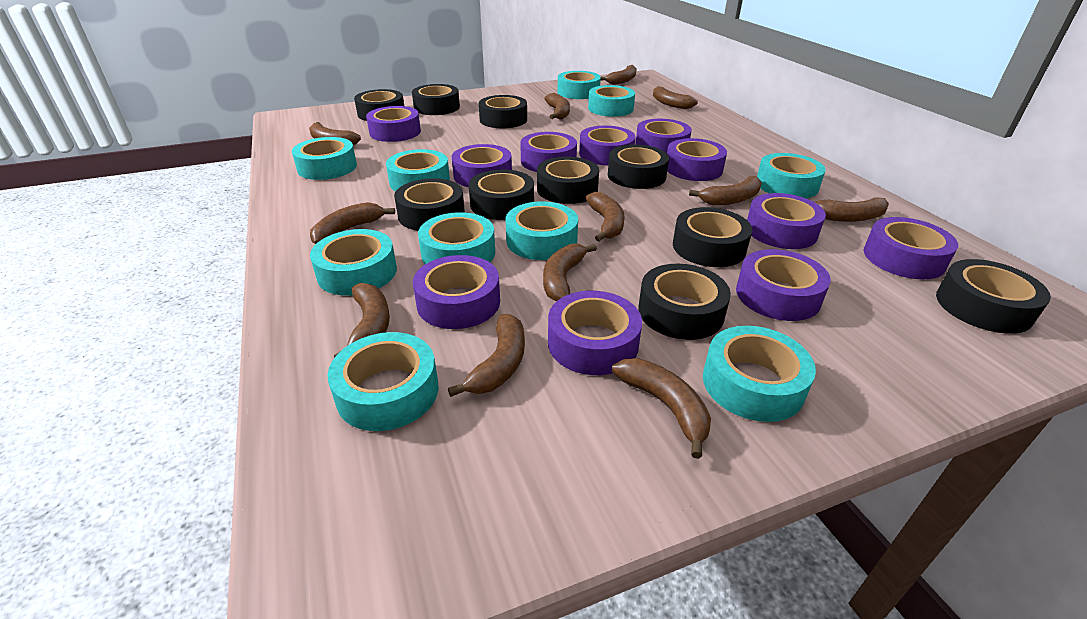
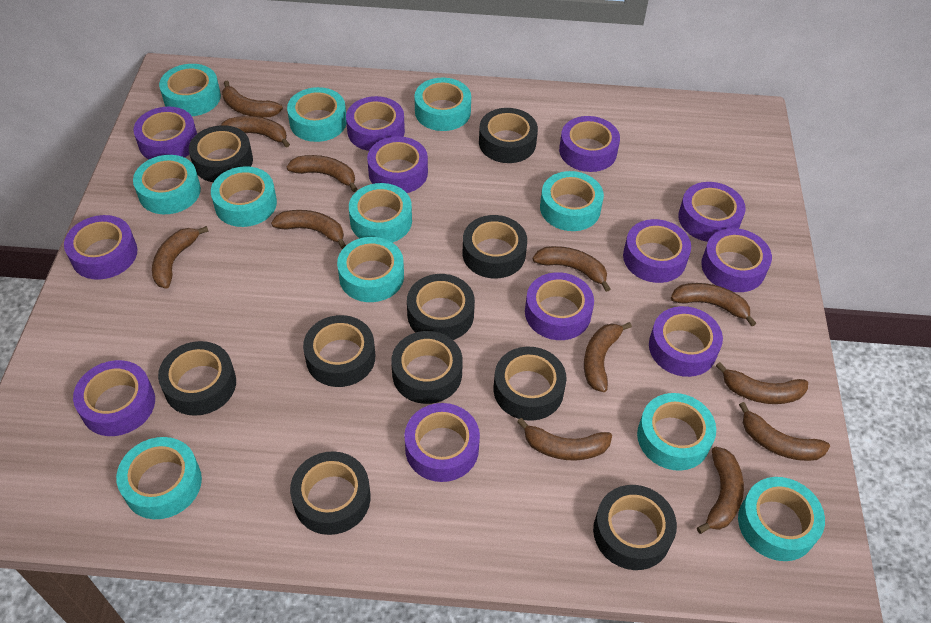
purple tape: 11 -> 12
turquoise tape: 10 -> 11

